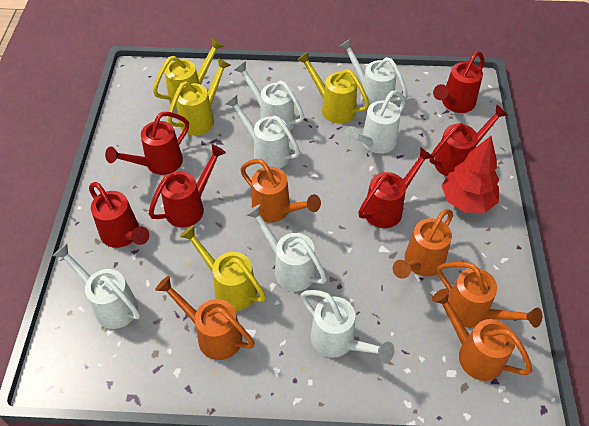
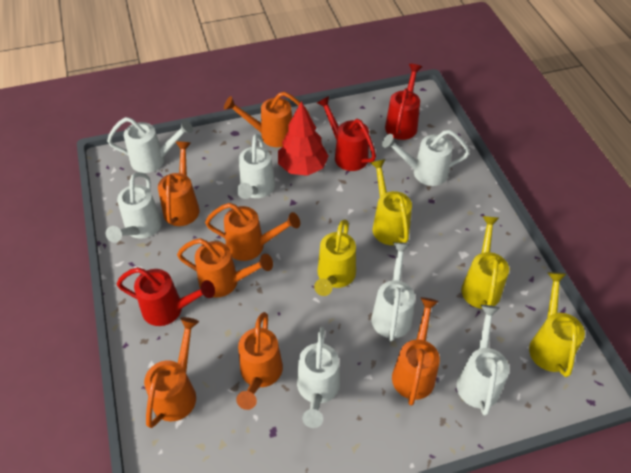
orange watering can: 5 -> 7
red watering can: 6 -> 3

